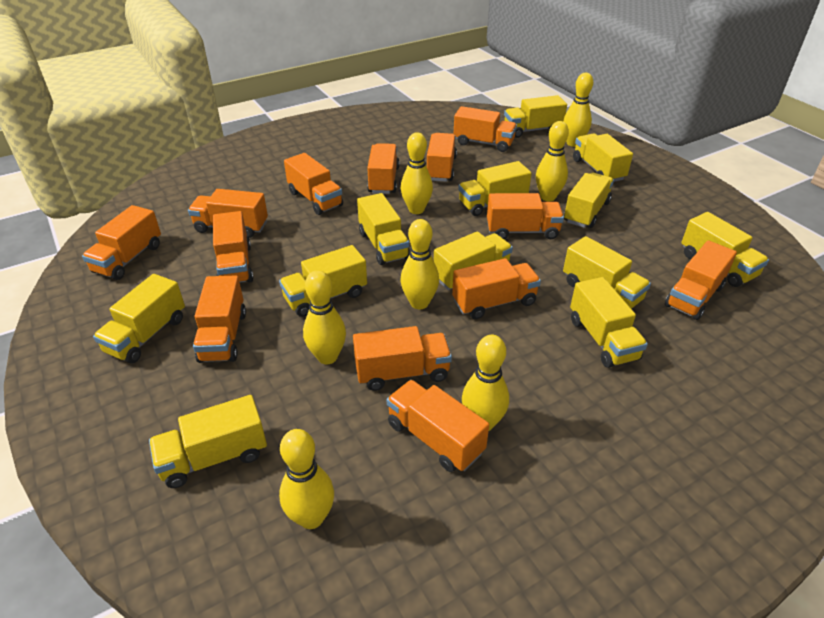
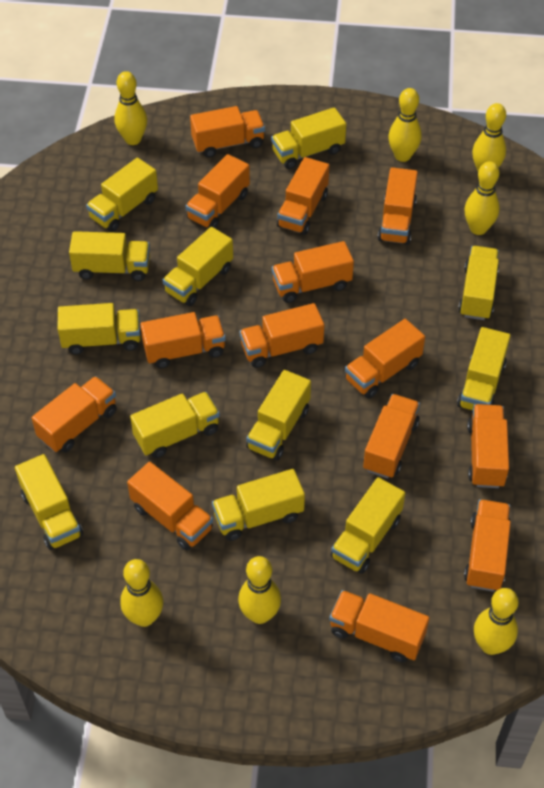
orange truck: 13 -> 14

